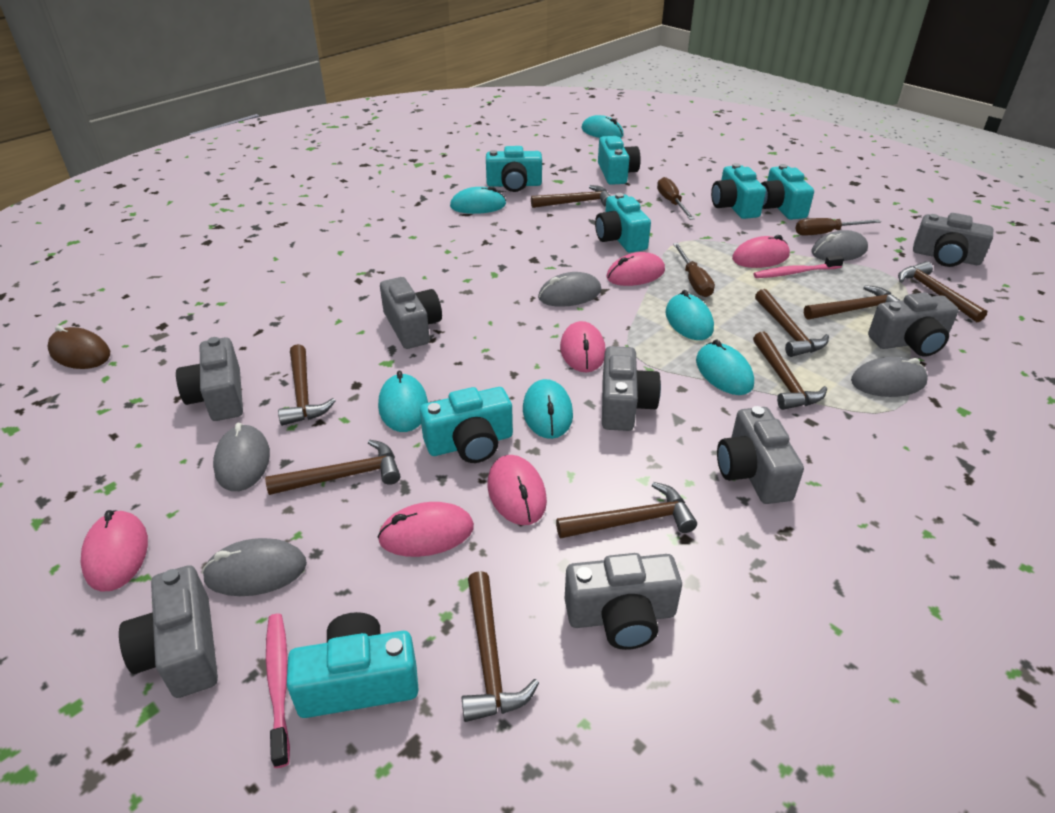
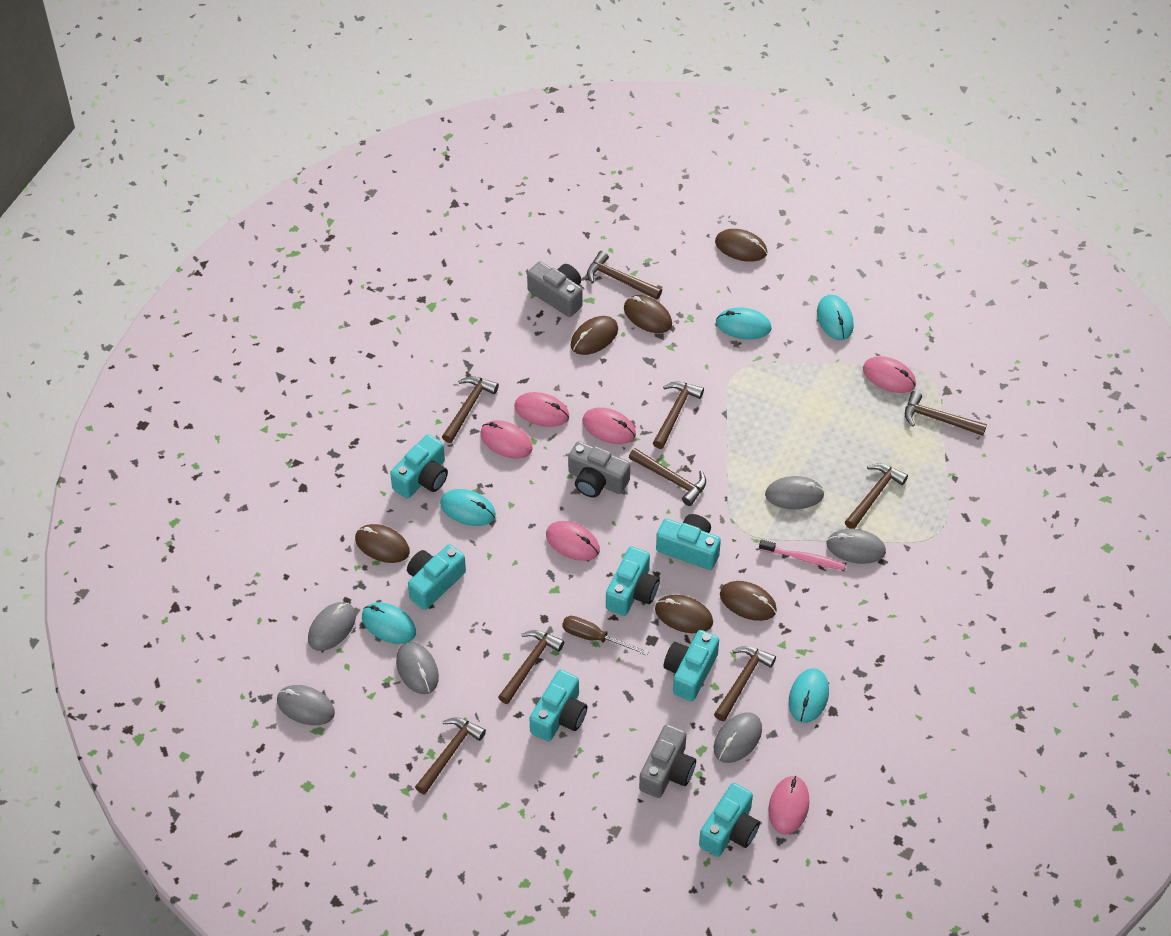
brown mouse: 1 -> 6
brown screwdriver: 3 -> 1
grey camera: 8 -> 3
grey mouse: 5 -> 6
pink toothbrush: 2 -> 1
turquoise mouse: 6 -> 5

